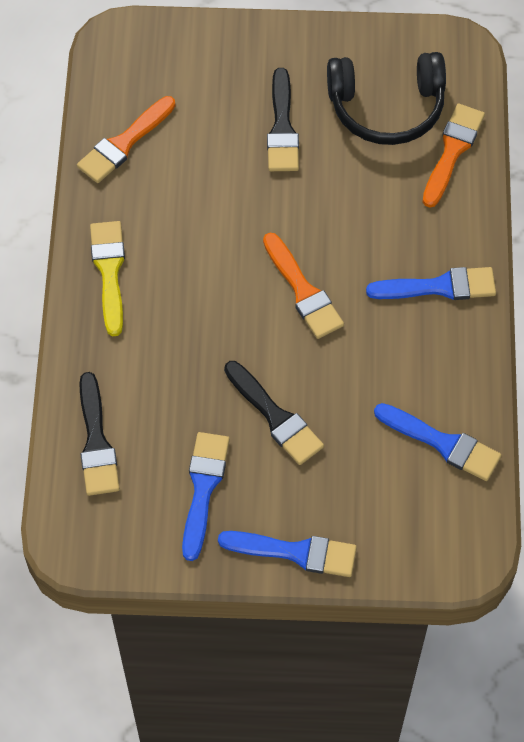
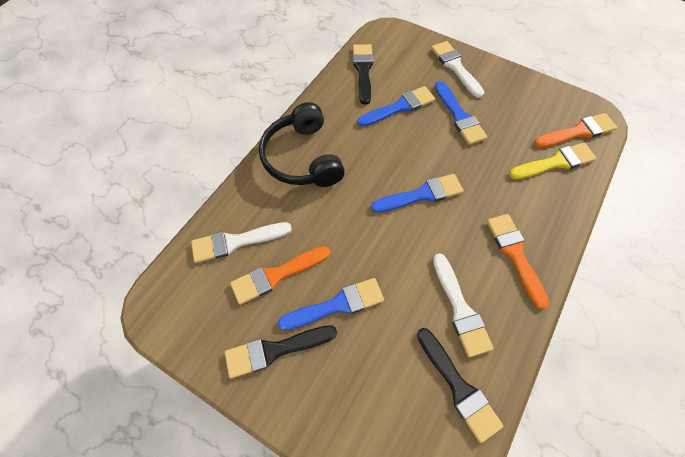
white brush: 0 -> 3

